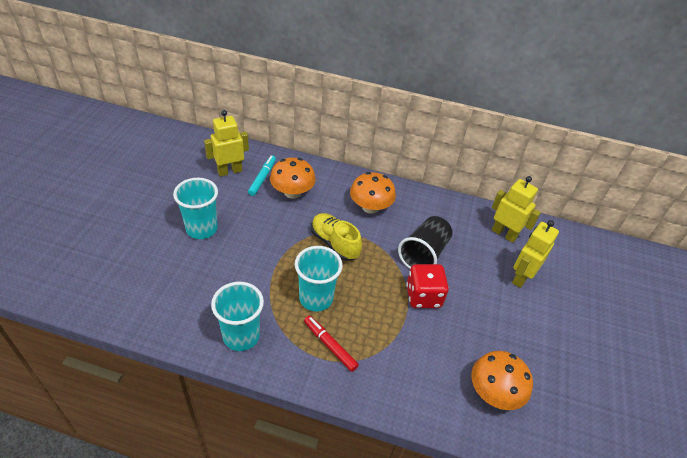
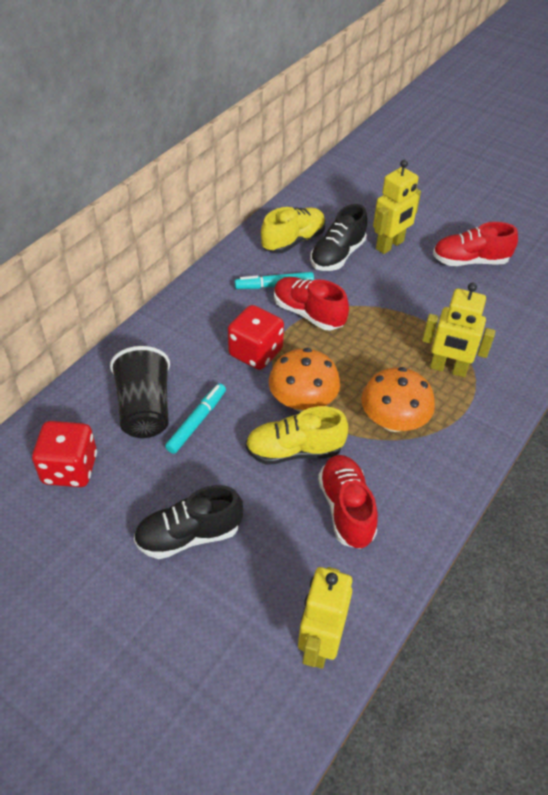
black shoe: 0 -> 2
orange mushroom: 3 -> 2
red dice: 1 -> 2
red marker: 1 -> 0
red shoe: 0 -> 3
turquoise cup: 3 -> 0
turquoise marker: 1 -> 2
yellow shoe: 1 -> 2

